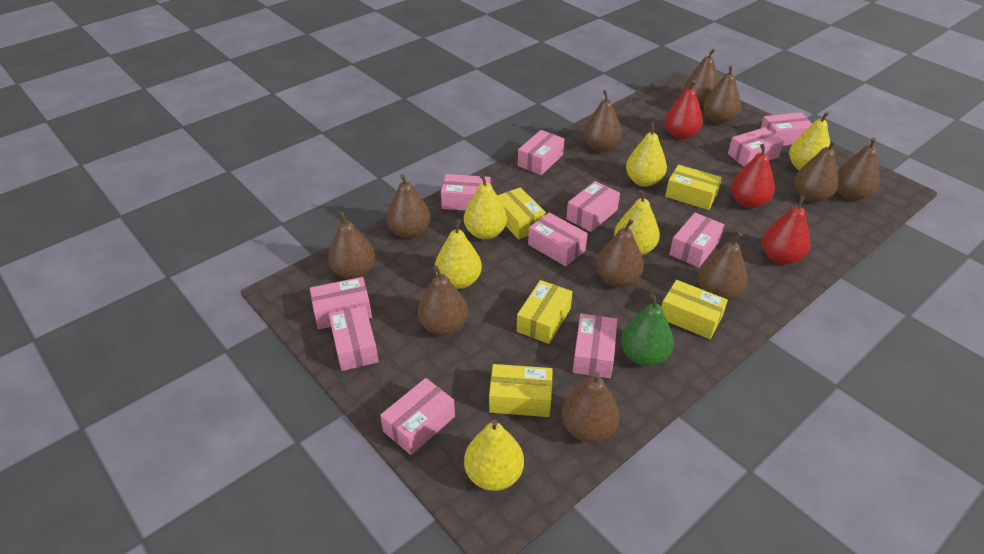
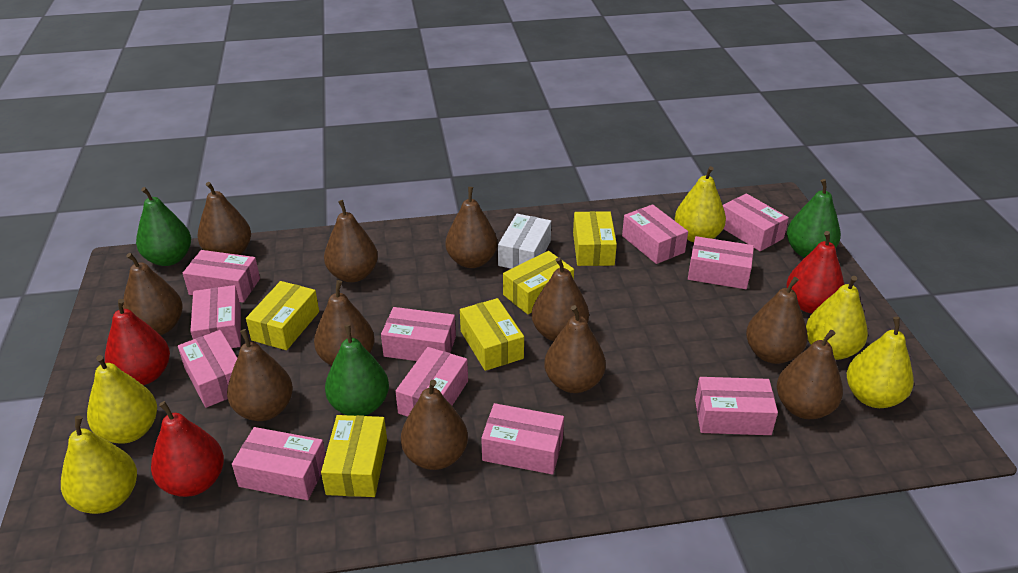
green pear: 1 -> 3
white box: 0 -> 1
yellow pear: 6 -> 5

